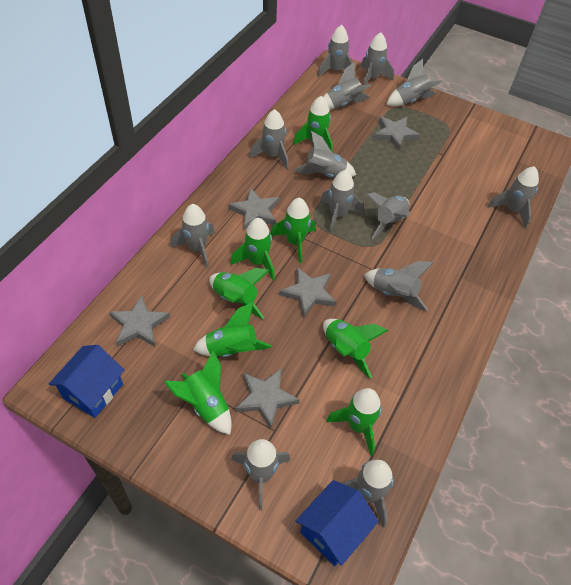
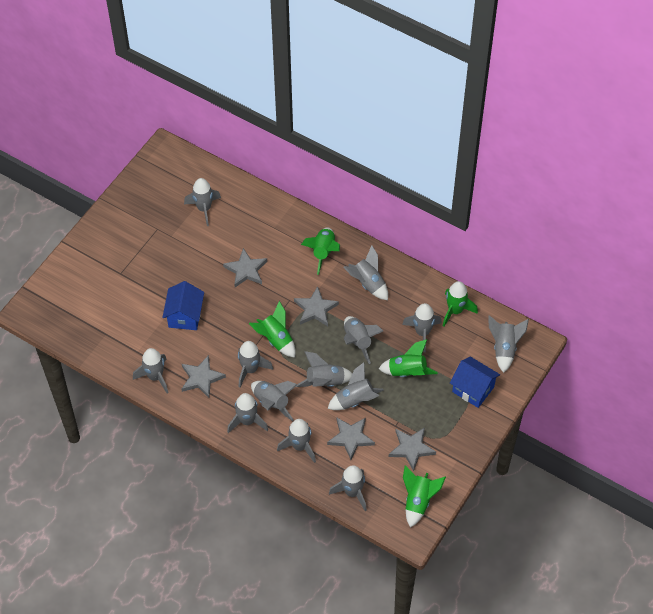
green rocket: 8 -> 5

